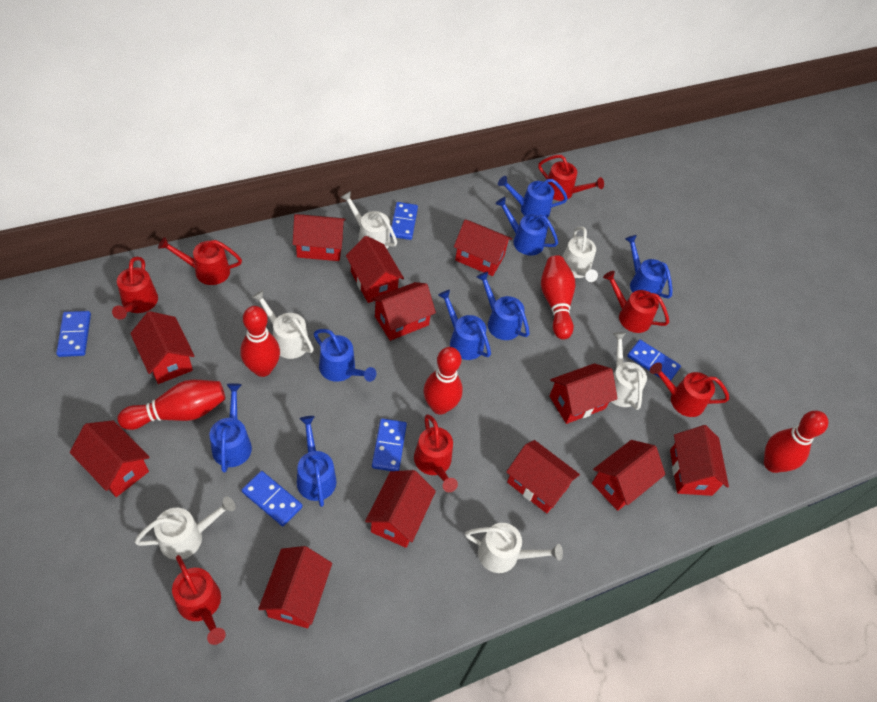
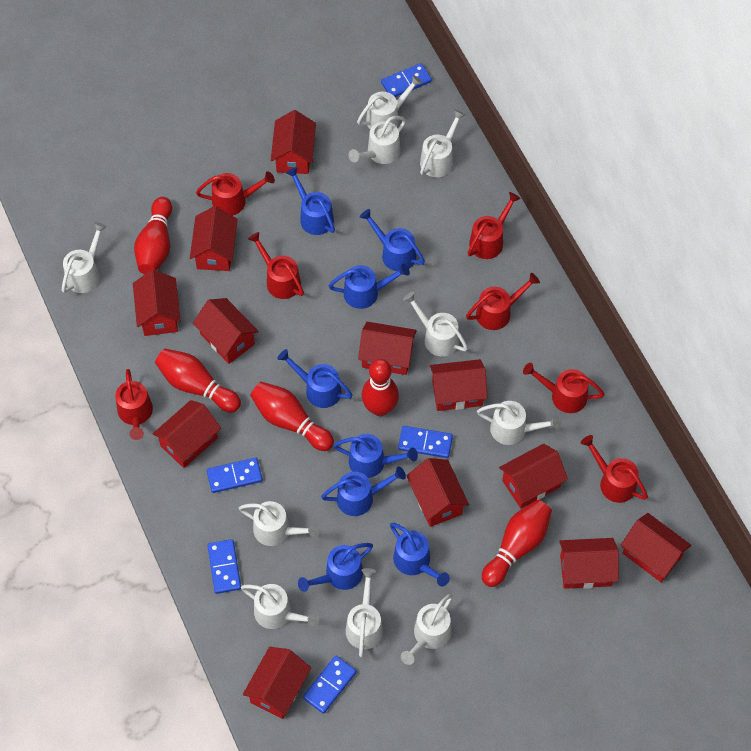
white watering can: 6 -> 10

